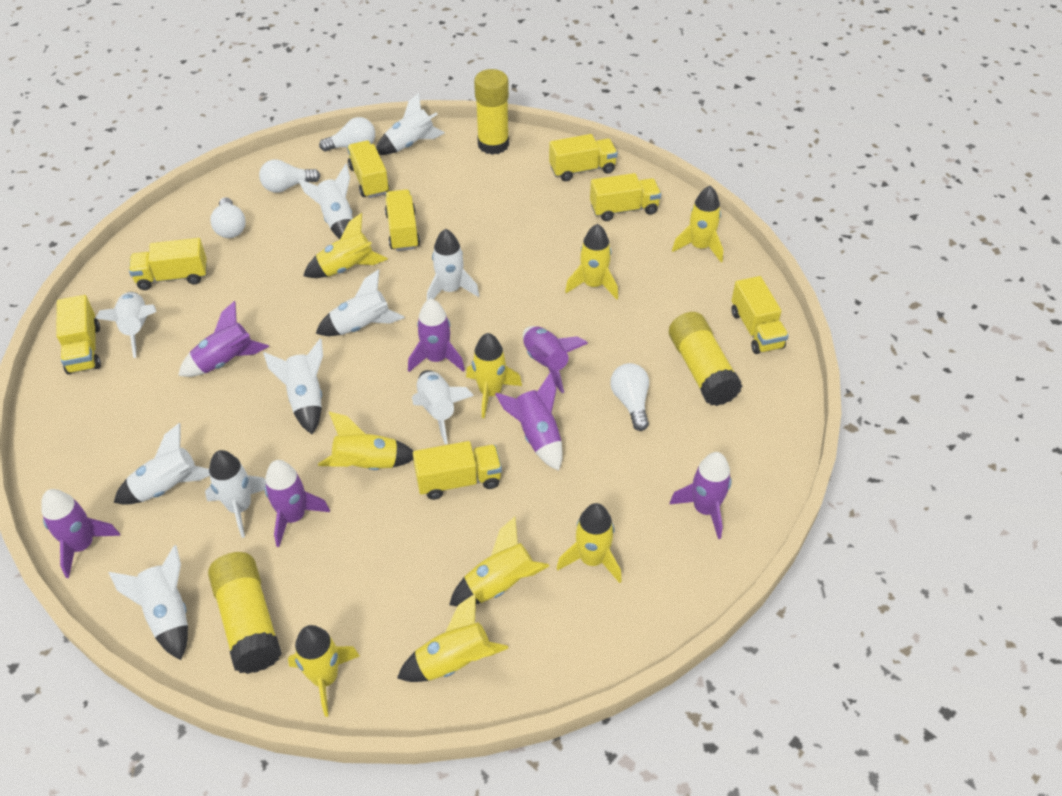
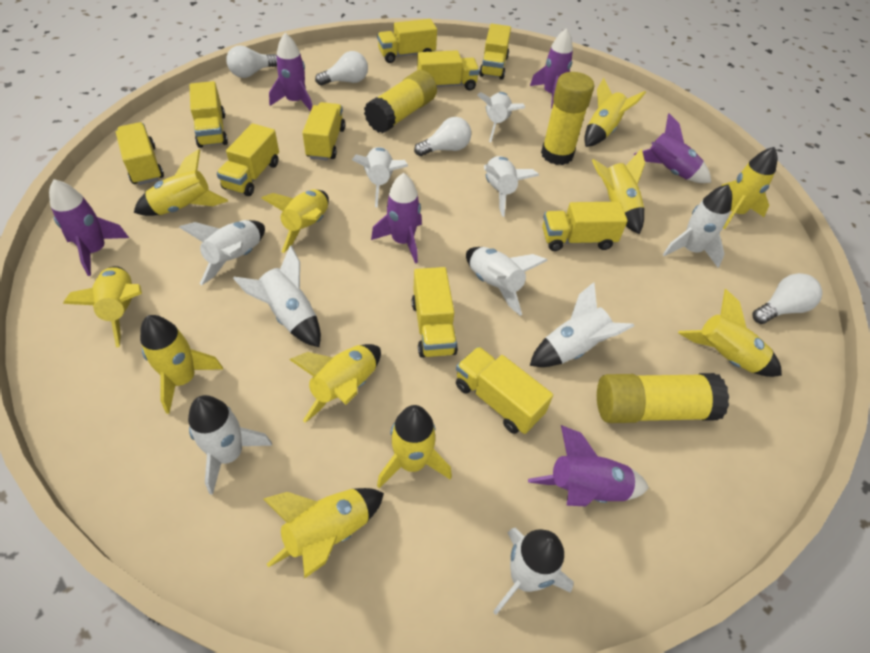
purple rocket: 7 -> 6
yellow rocket: 9 -> 11
yellow truck: 8 -> 10

